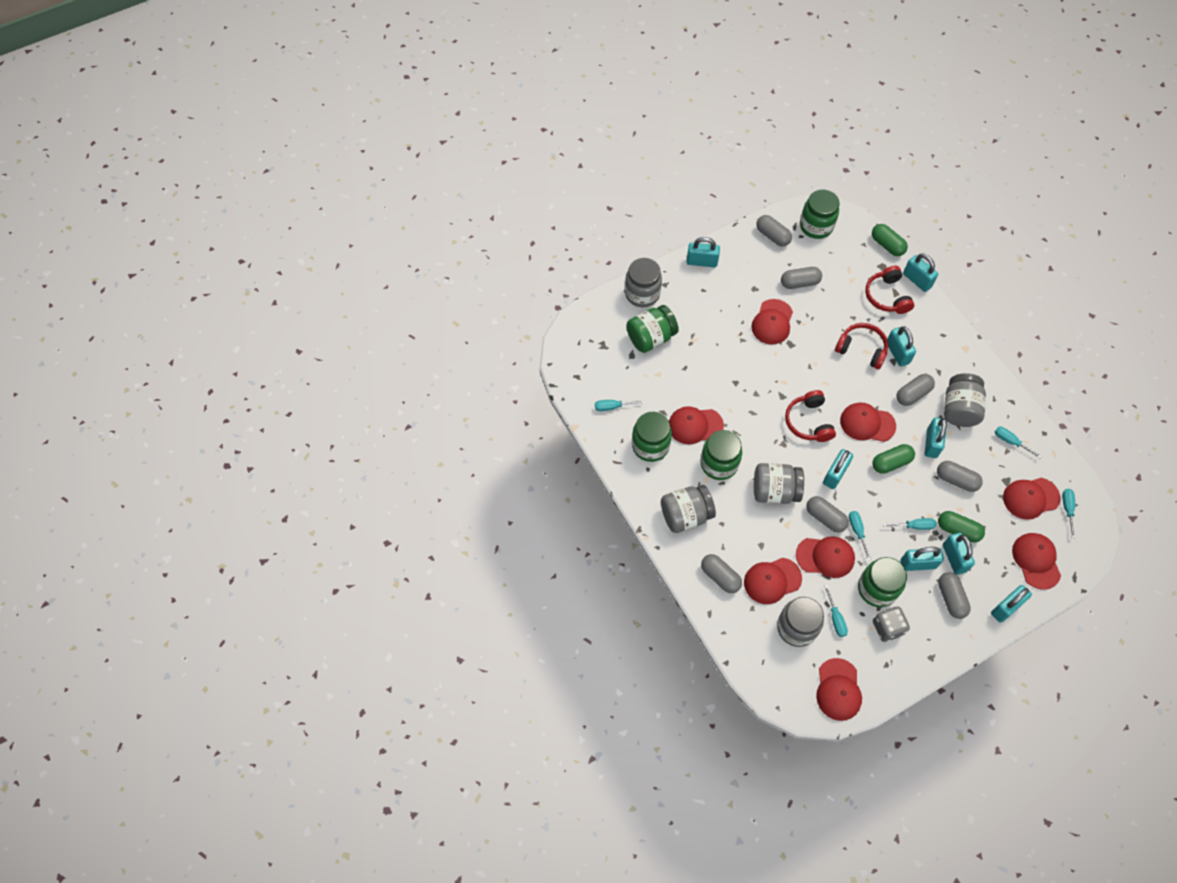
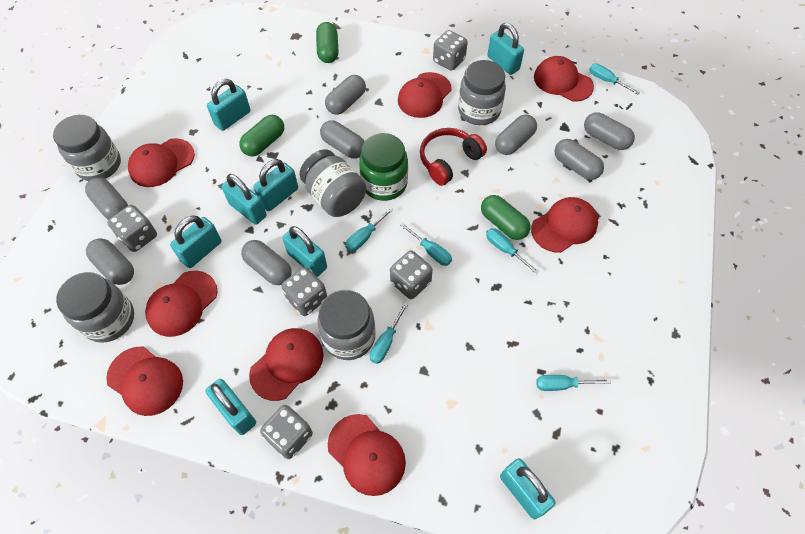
green jar: 5 -> 1
grey capsule: 7 -> 8
grey dice: 1 -> 5
red headphones: 3 -> 1

